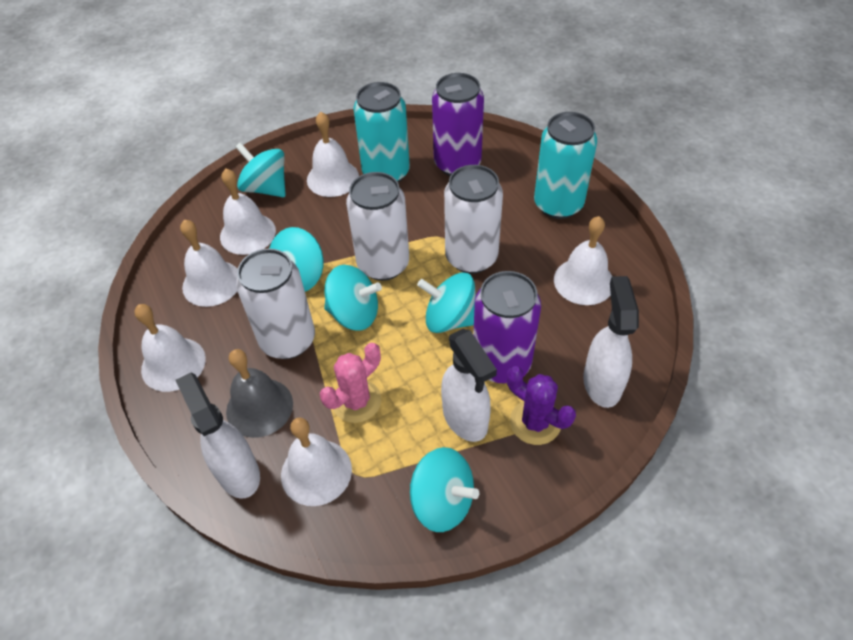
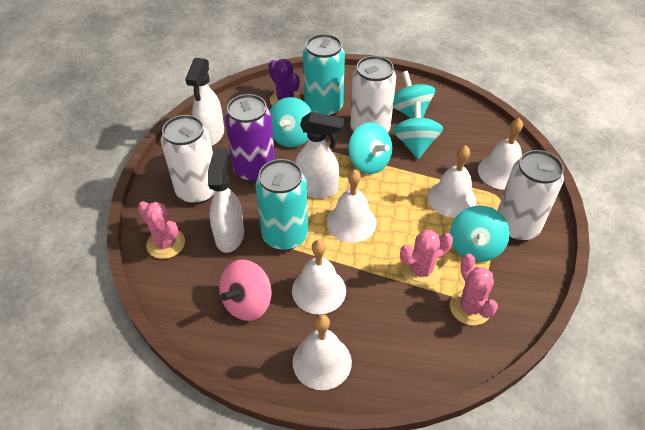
grey bell: 1 -> 0
pink cactus: 1 -> 3
pink spinning top: 0 -> 1
purple can: 2 -> 1
white bell: 6 -> 5

